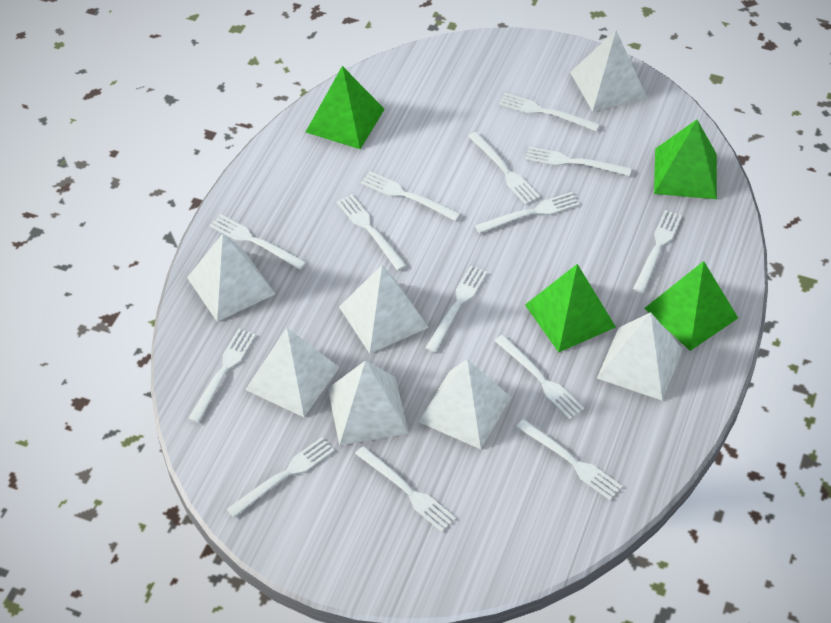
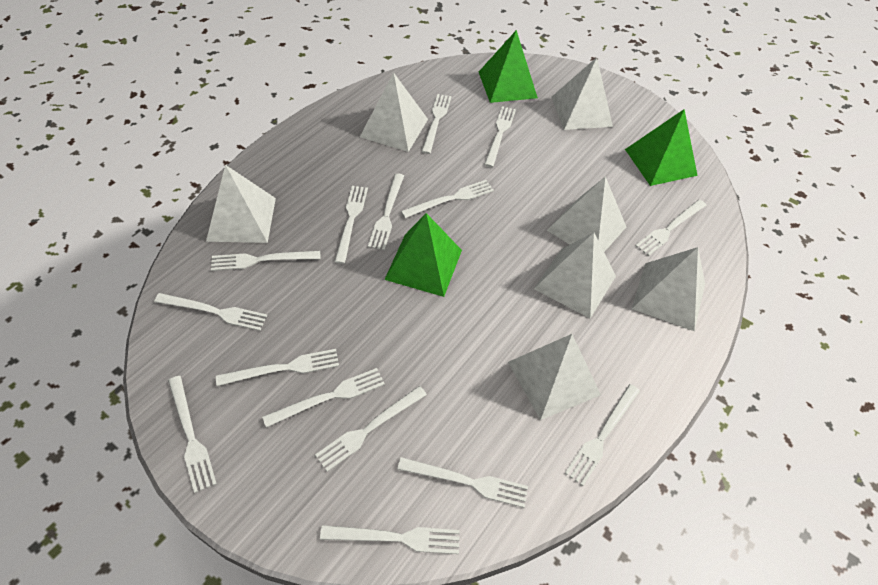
green pyramid: 4 -> 3
white fork: 14 -> 15

